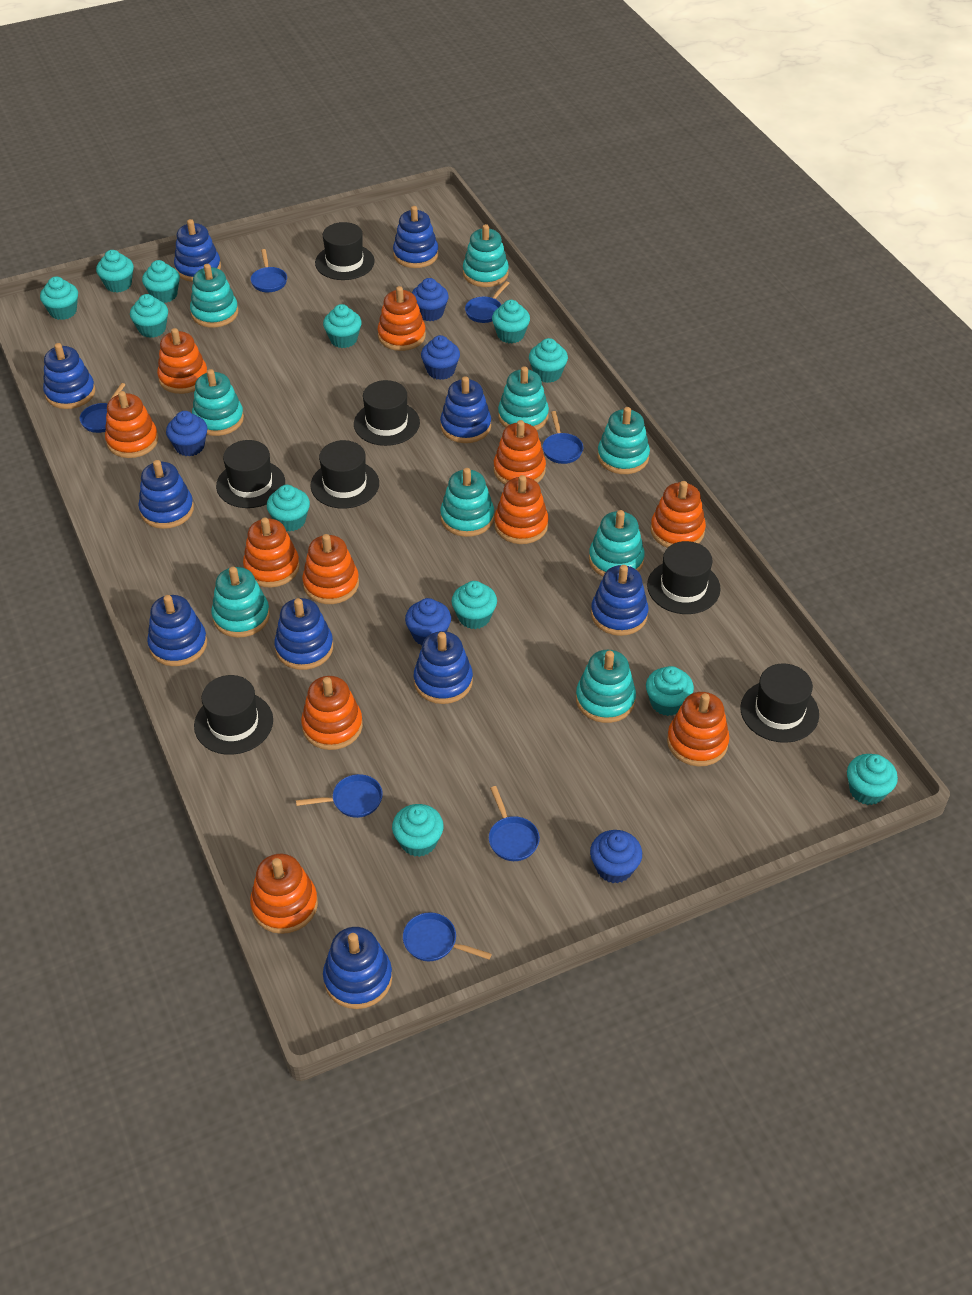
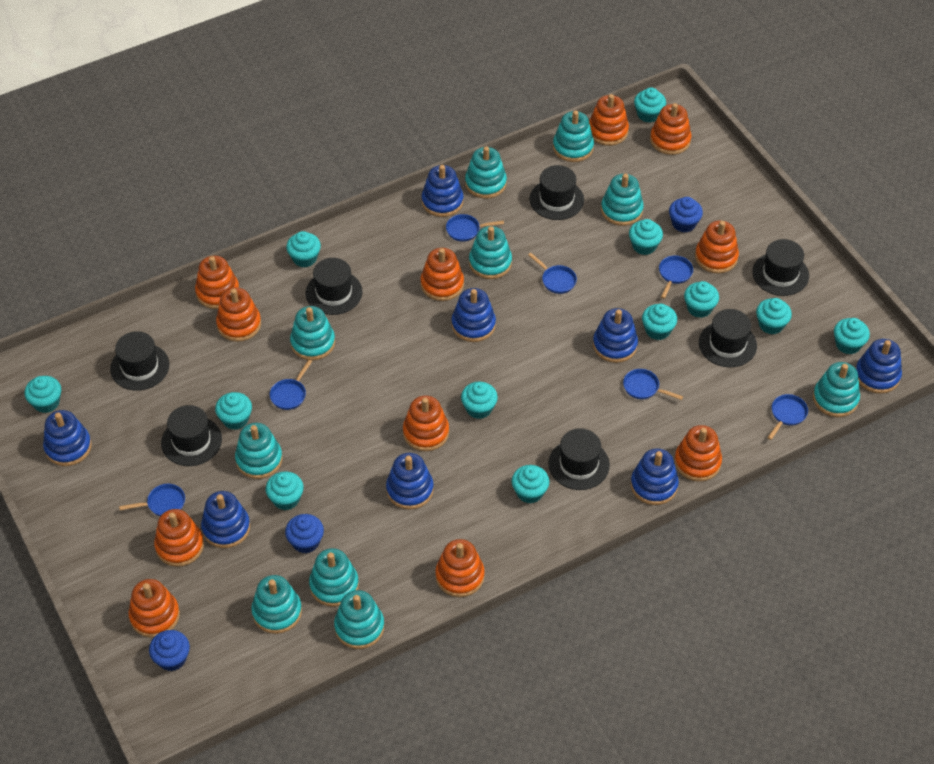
blue cupcake: 5 -> 3
blue stacking toy: 10 -> 8
turquoise stacking toy: 9 -> 10

